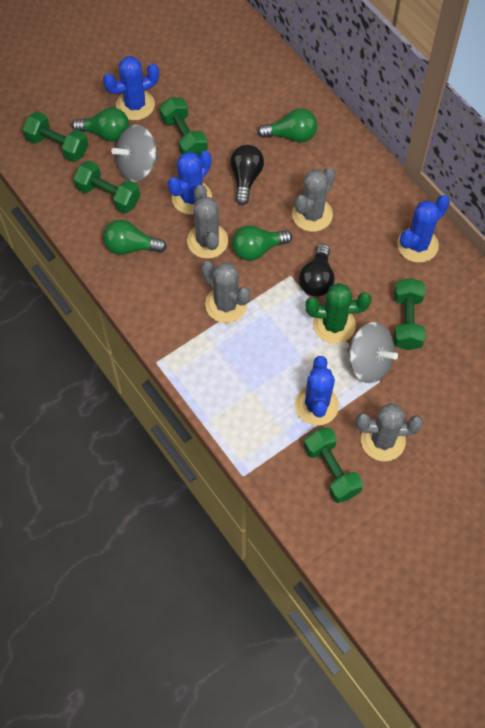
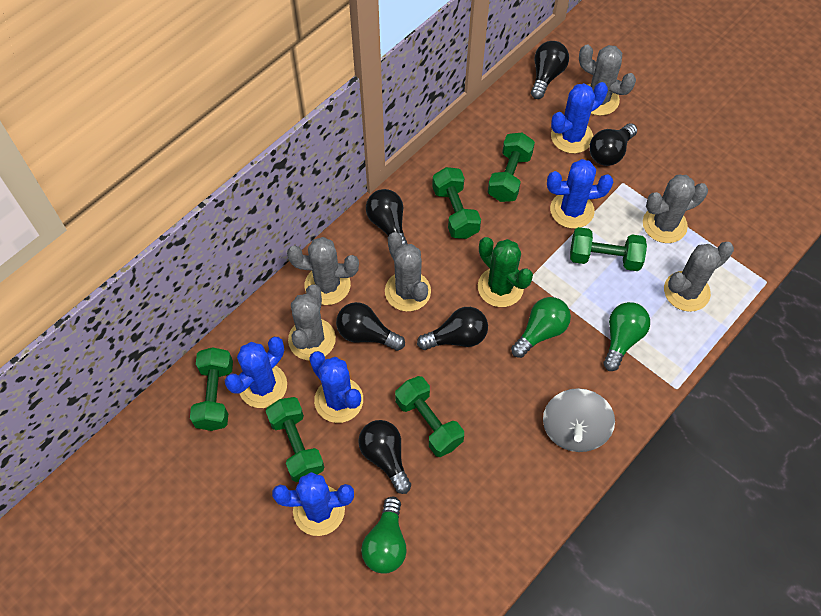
black light bulb: 2 -> 6
blue cactus: 4 -> 5
green dumbbell: 5 -> 6
green light bulb: 4 -> 3
grey cactus: 4 -> 6
grey spinning top: 2 -> 1

